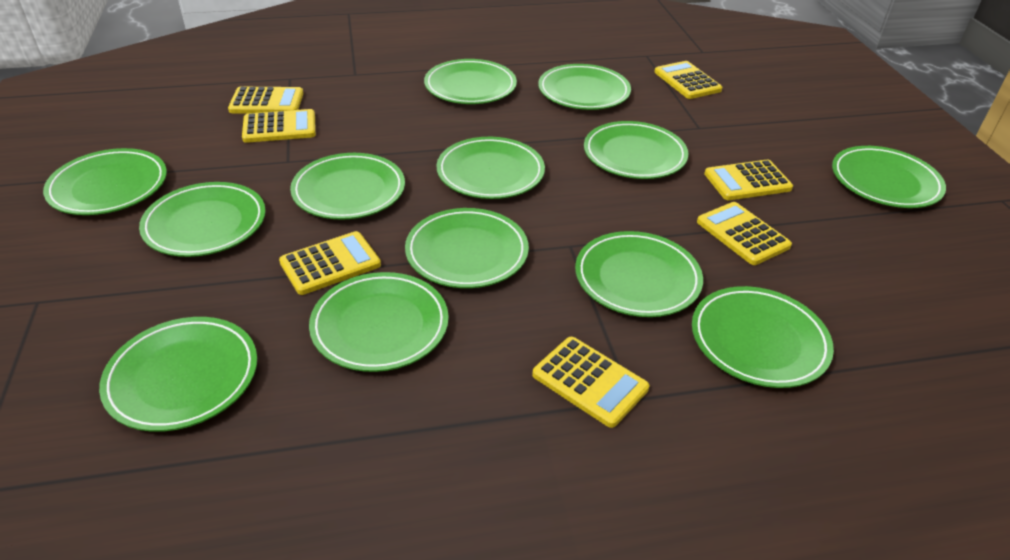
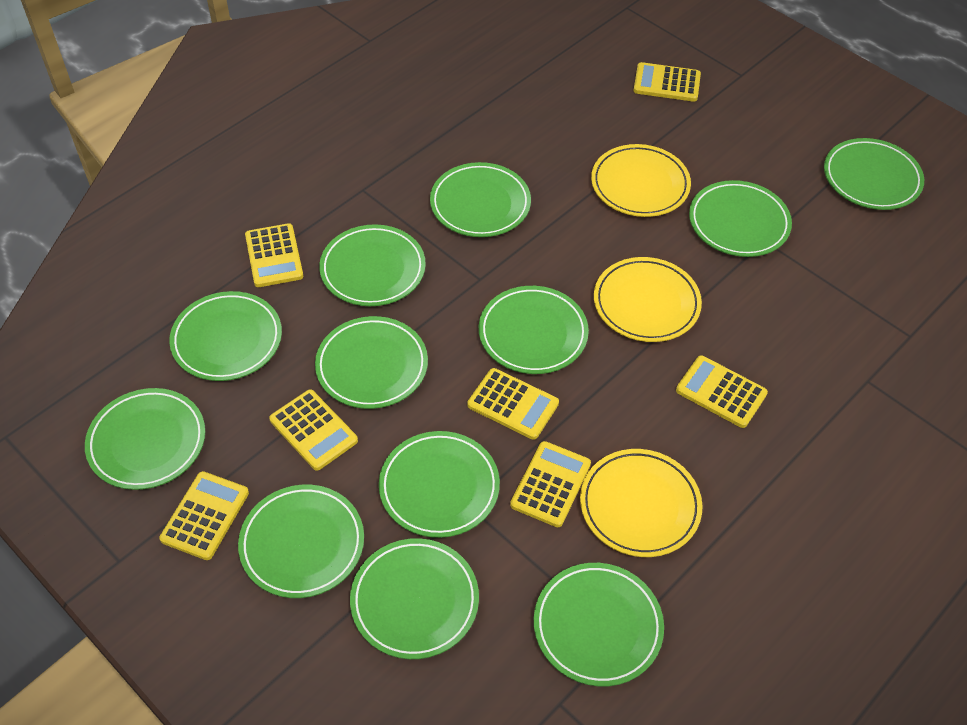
green plate: 13 -> 12
yellow plate: 0 -> 3

